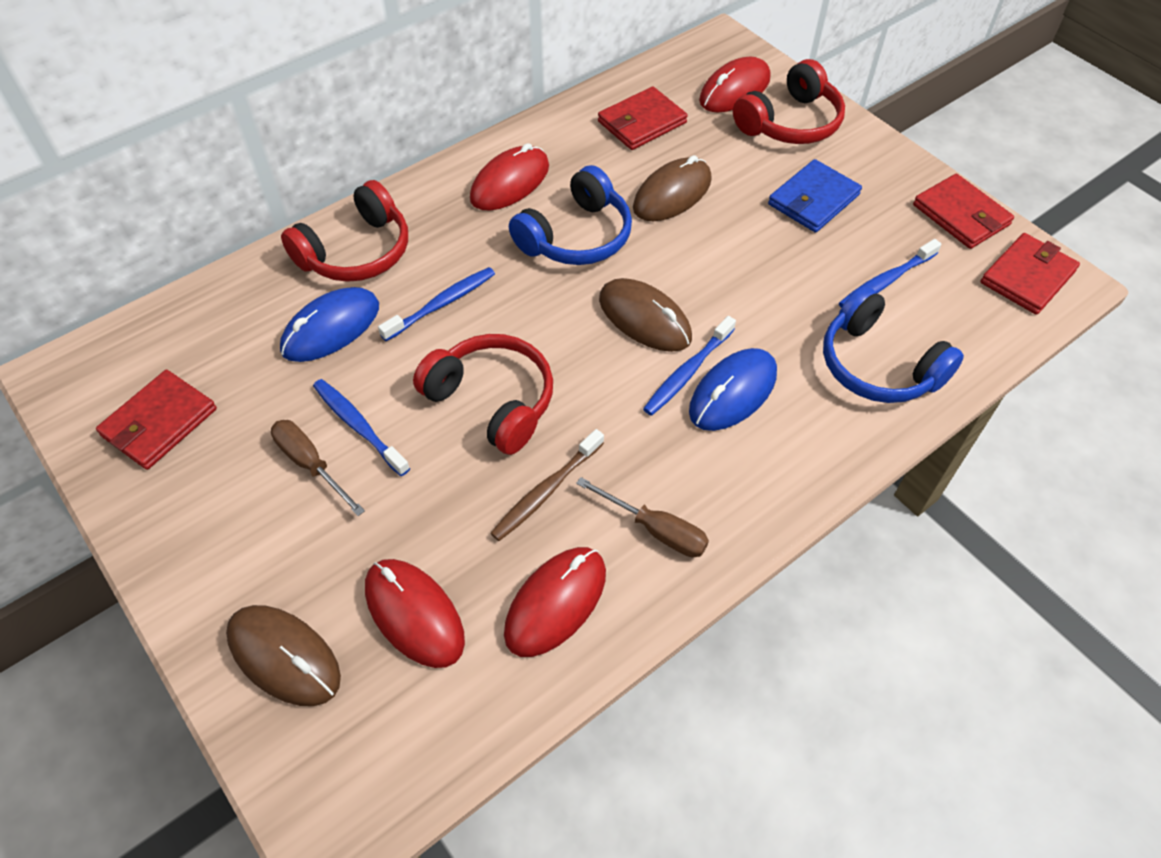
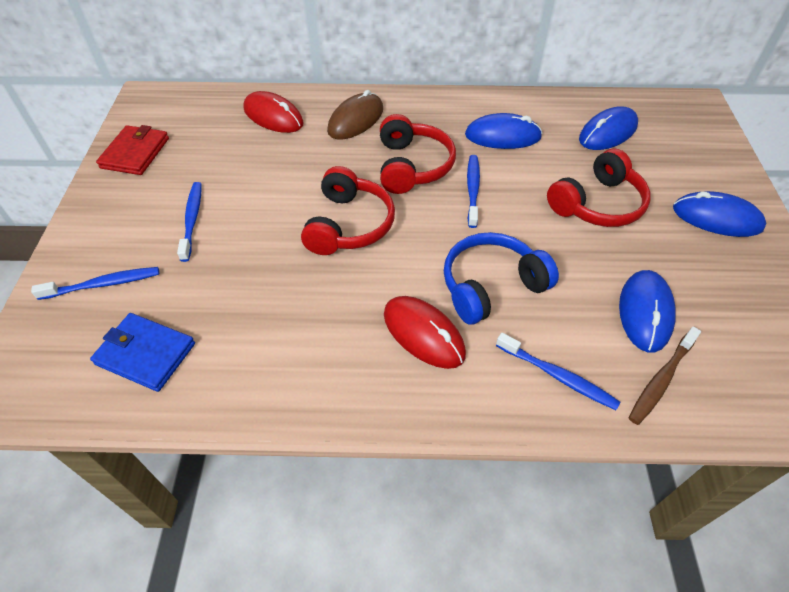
blue headphones: 2 -> 1
blue mouse: 2 -> 4
brown mouse: 3 -> 1
brown screwdriver: 2 -> 0
red mouse: 4 -> 2
red wallet: 4 -> 1

